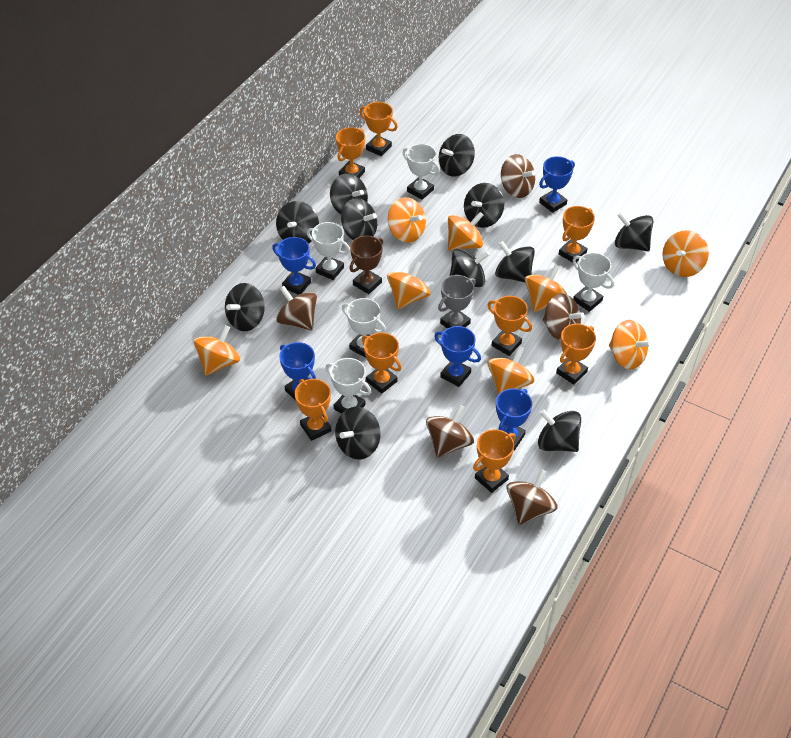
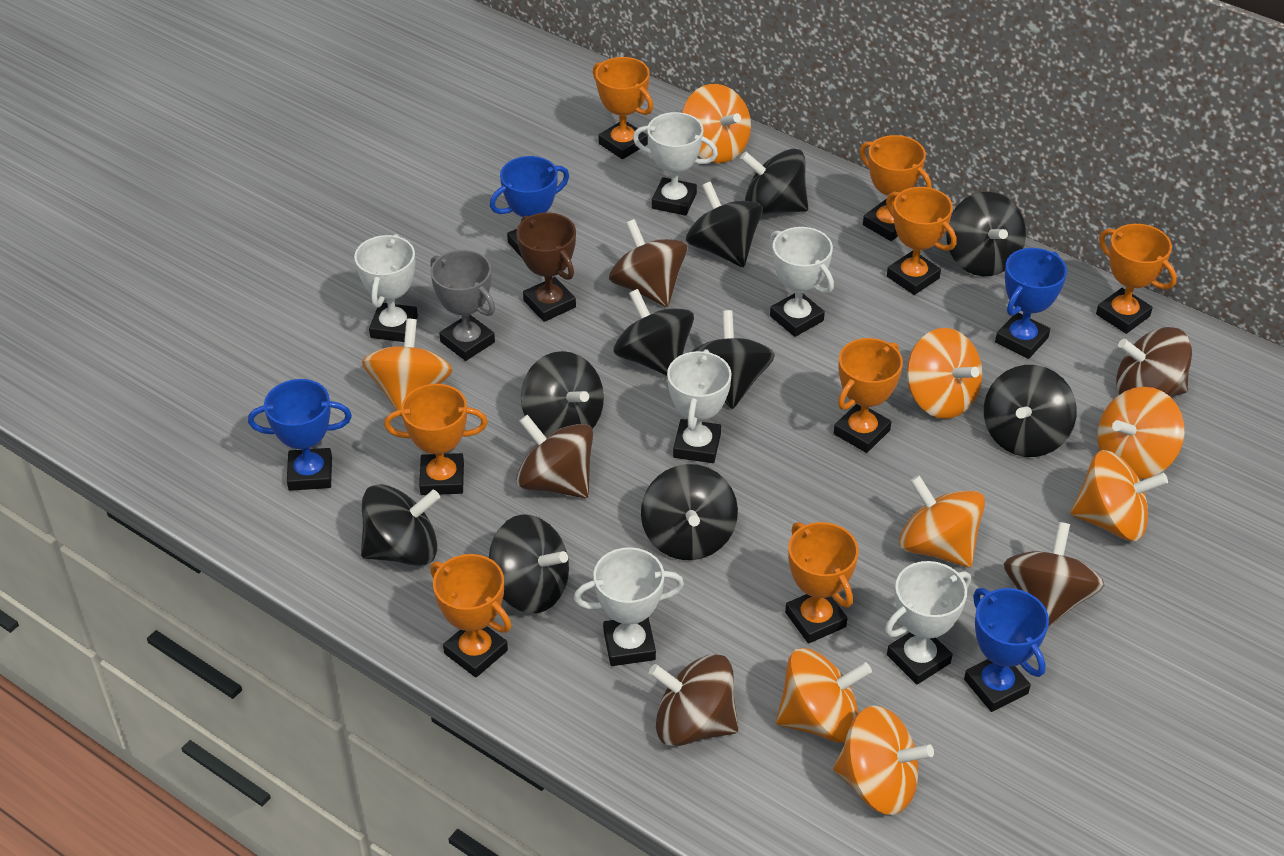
black spinning top: 11 -> 10
blue trophy: 5 -> 4
white trophy: 5 -> 6

